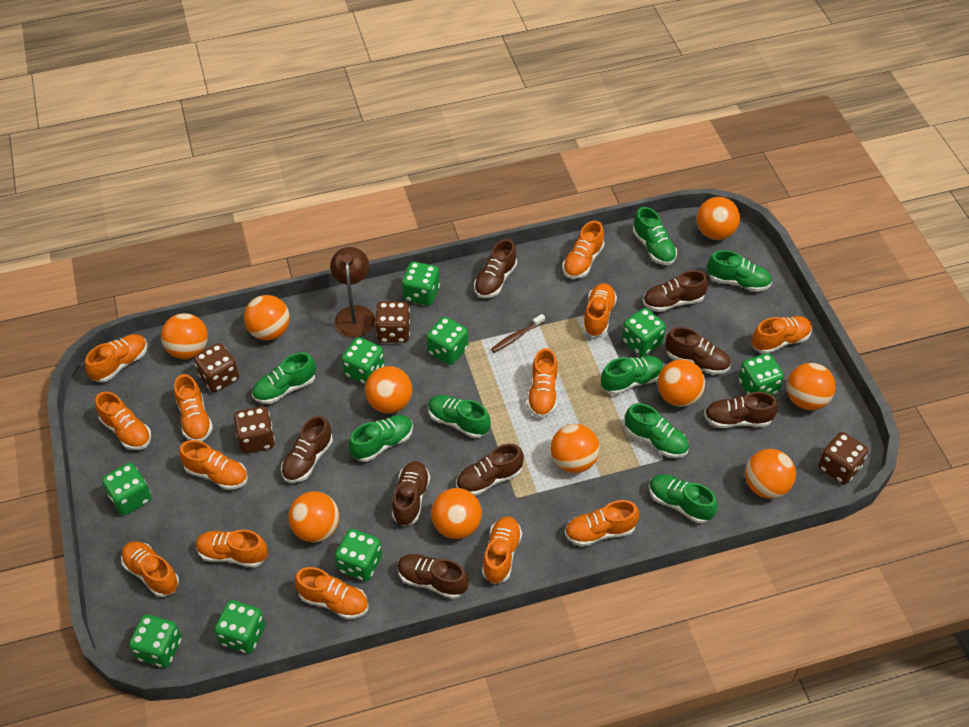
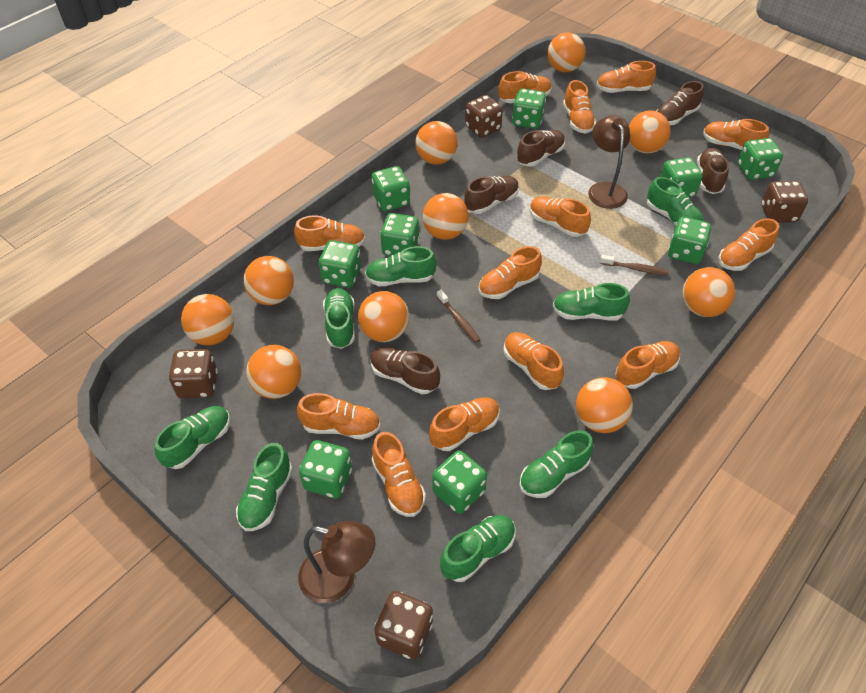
brown lamp: 1 -> 2
brown shoe: 8 -> 5
brown toothbrush: 1 -> 2

